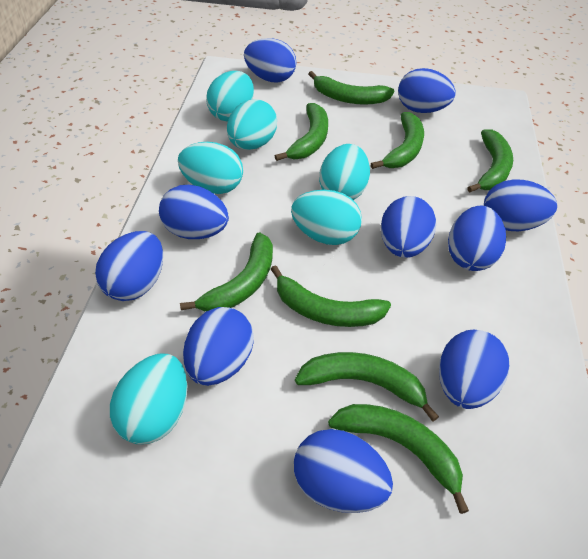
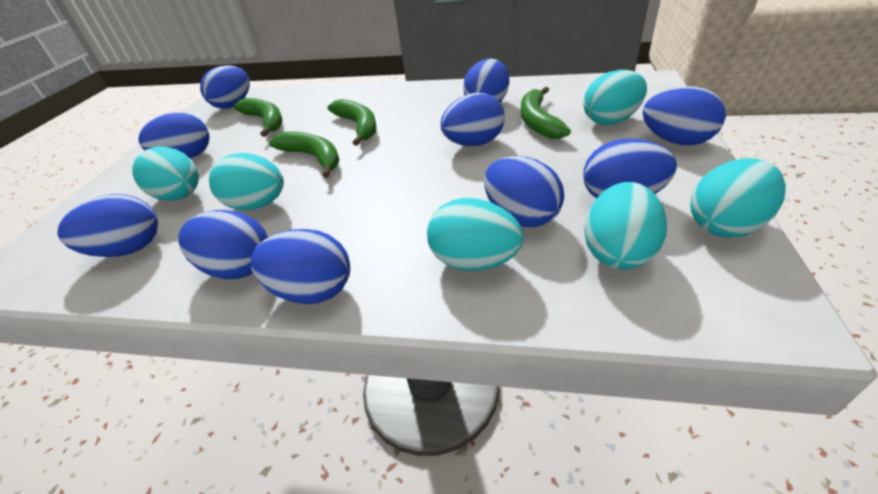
green banana: 8 -> 4

